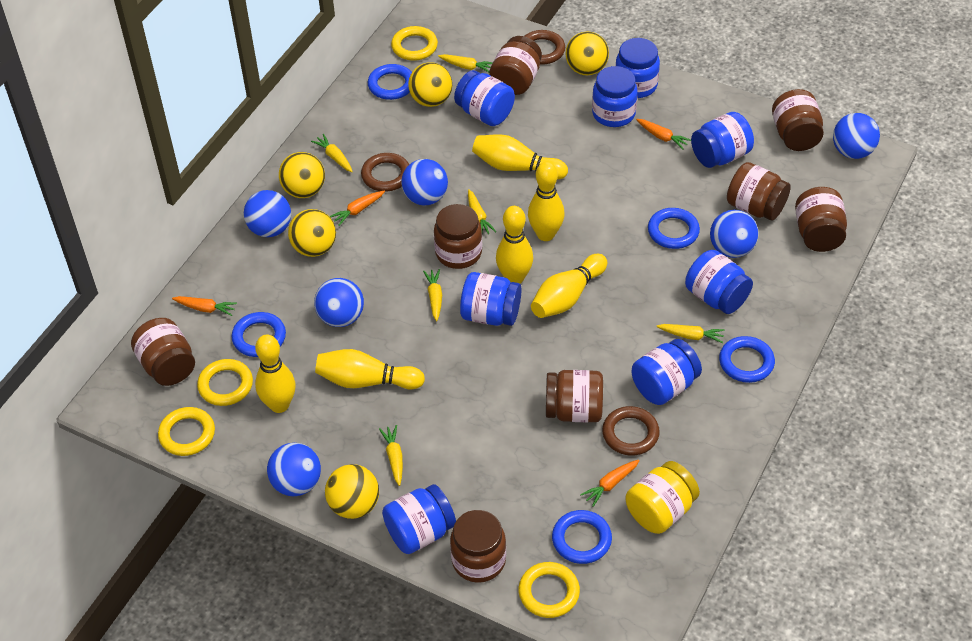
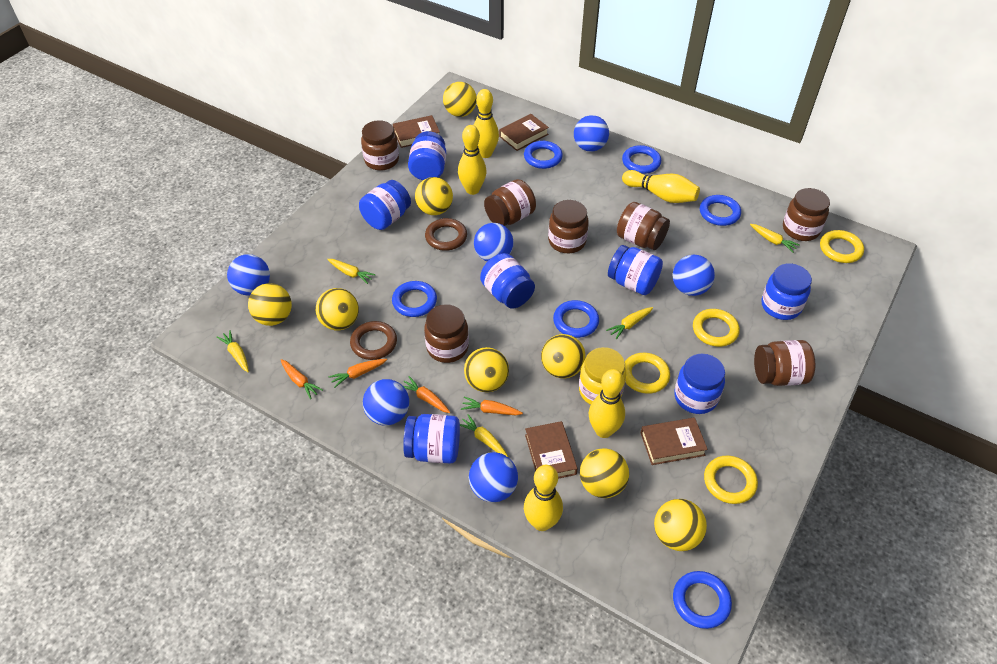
blue jar: 8 -> 7
blue ring: 5 -> 6
brown book: 0 -> 4
brown jar: 8 -> 7
brown ring: 3 -> 2
yellow ball: 5 -> 8
yellow bowling pin: 6 -> 5
yellow carrot: 6 -> 5

